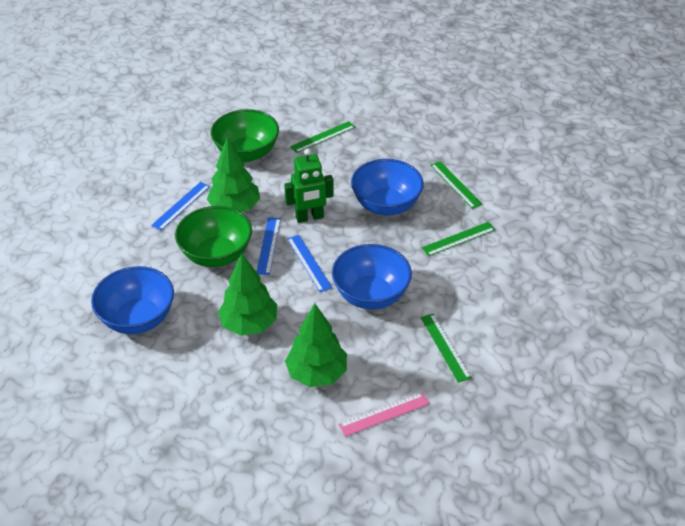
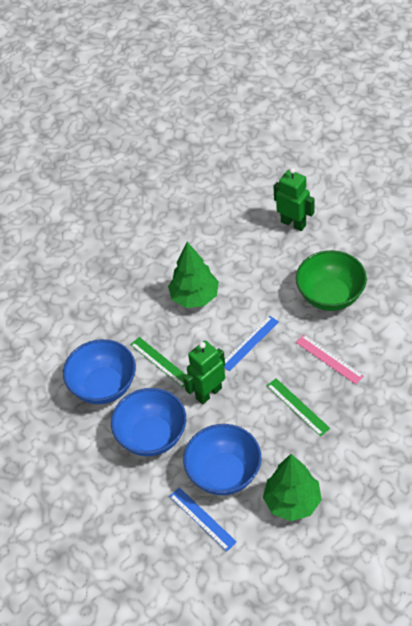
blue ruler: 3 -> 2
green bowl: 2 -> 1
green robot: 1 -> 2
green ruler: 4 -> 2
green tree: 3 -> 2

